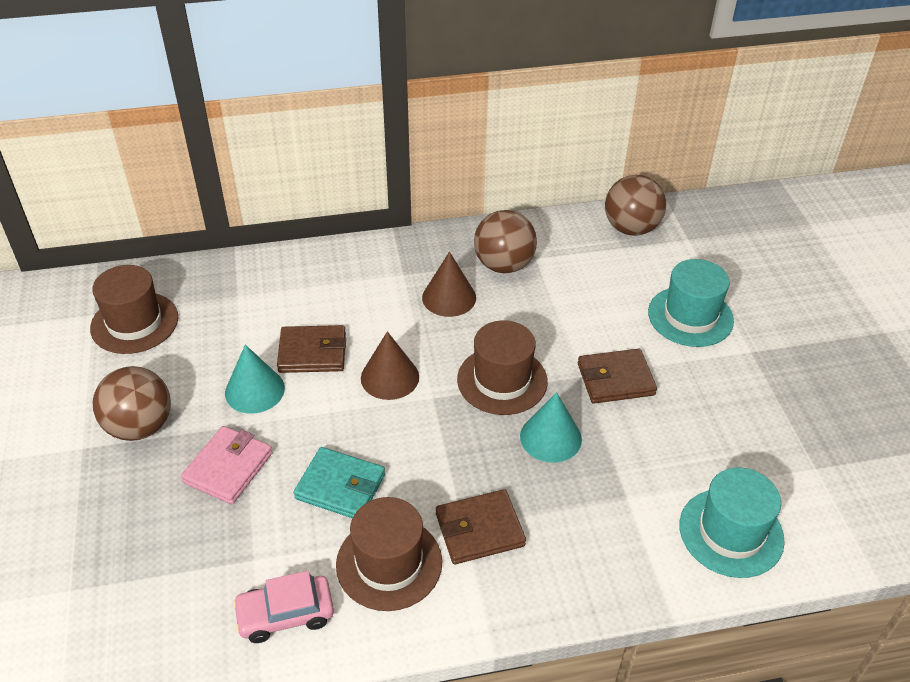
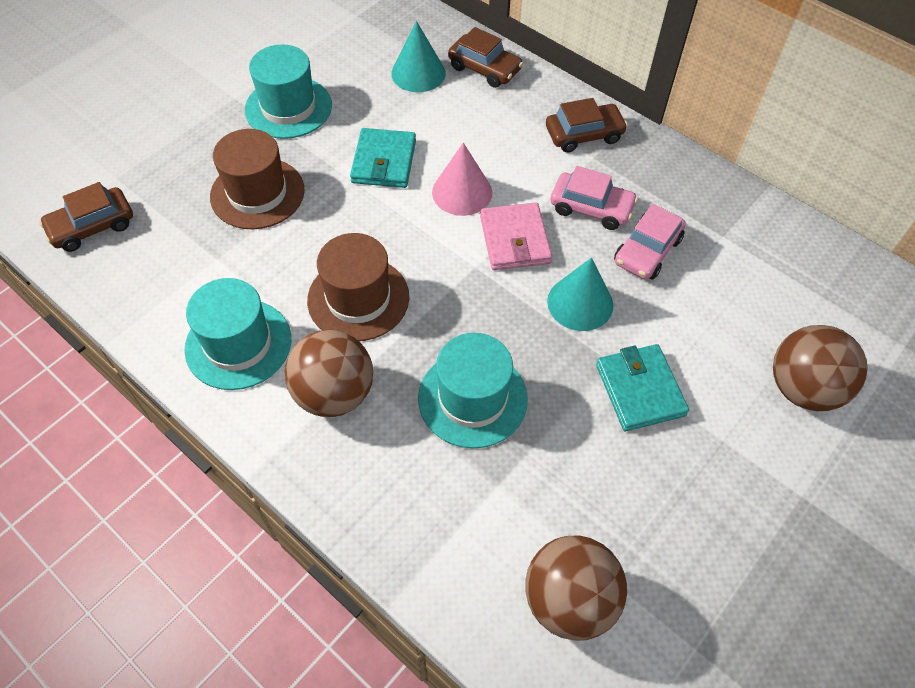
brown car: 0 -> 3
brown cone: 2 -> 0
brown hat: 3 -> 2
brown wallet: 3 -> 0
pink car: 1 -> 2
pink cone: 0 -> 1
turquoise hat: 2 -> 3
turquoise wallet: 1 -> 2

